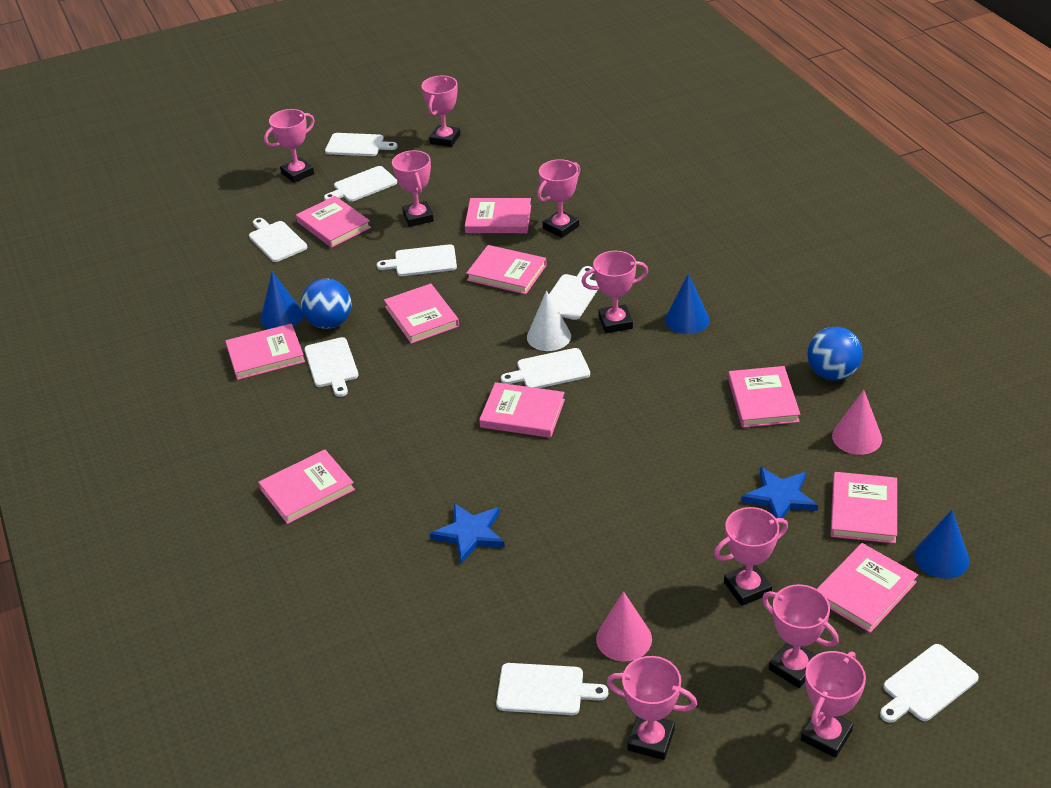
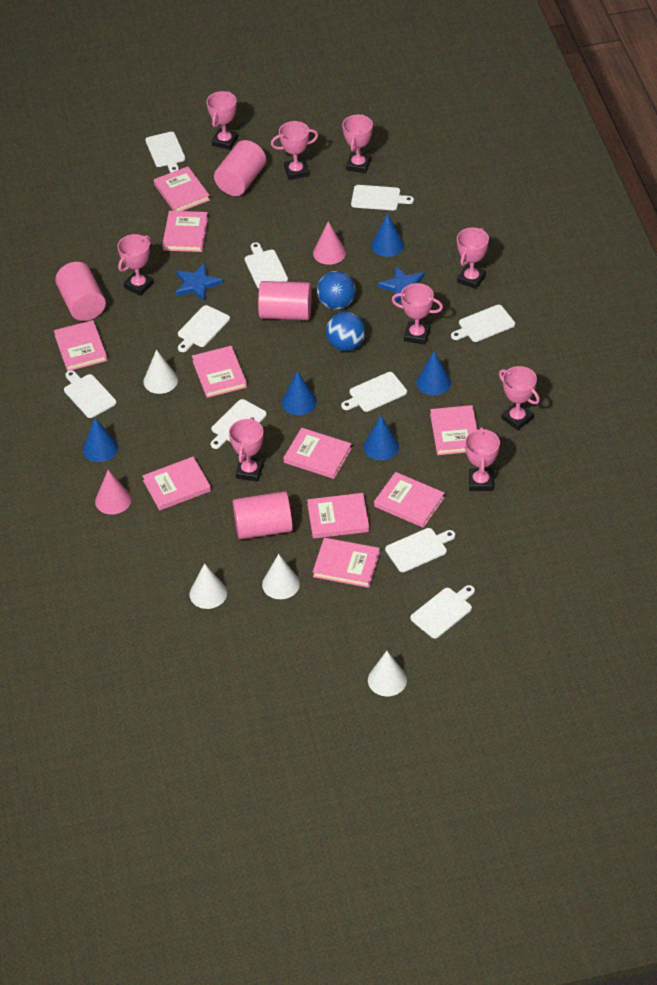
blue cone: 3 -> 5
pink cylinder: 0 -> 4
white cone: 1 -> 4
white cutting board: 9 -> 10

